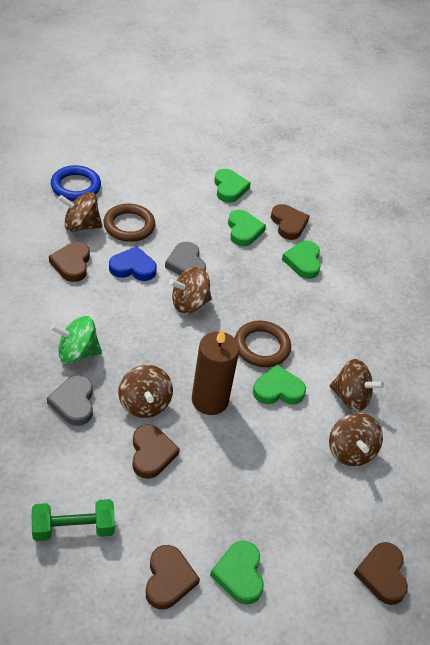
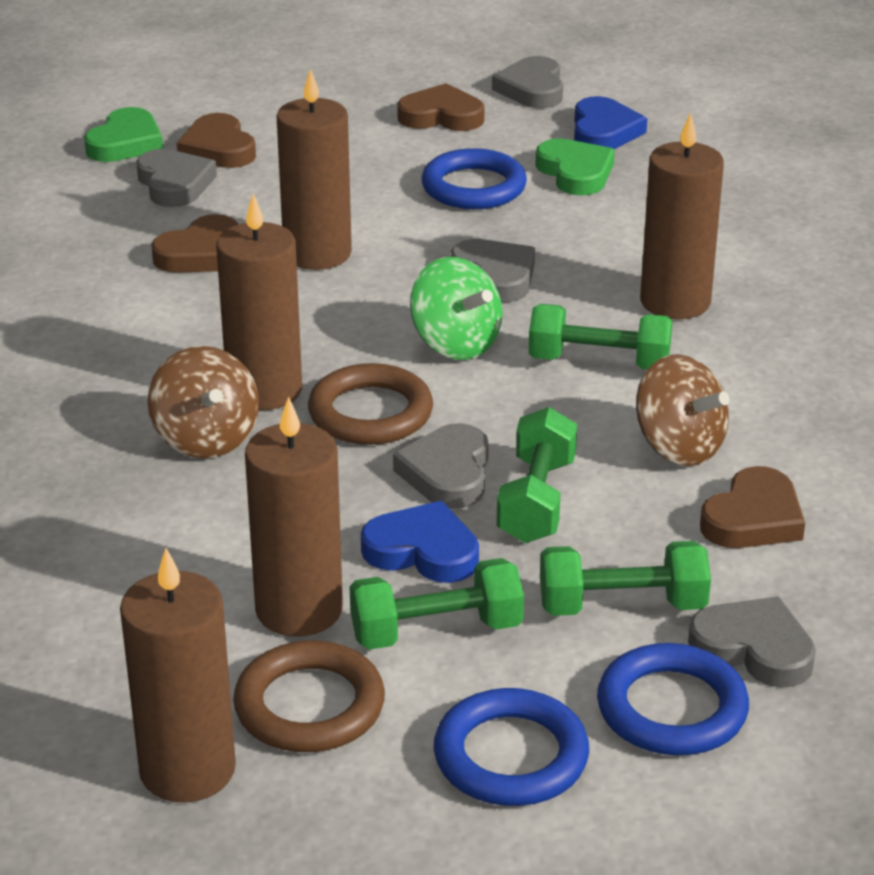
blue heart: 1 -> 2
blue ring: 1 -> 3
brown candle: 1 -> 5
brown heart: 5 -> 4
brown spinning top: 5 -> 2
green dumbbell: 1 -> 4
green heart: 5 -> 2
grey heart: 2 -> 5

